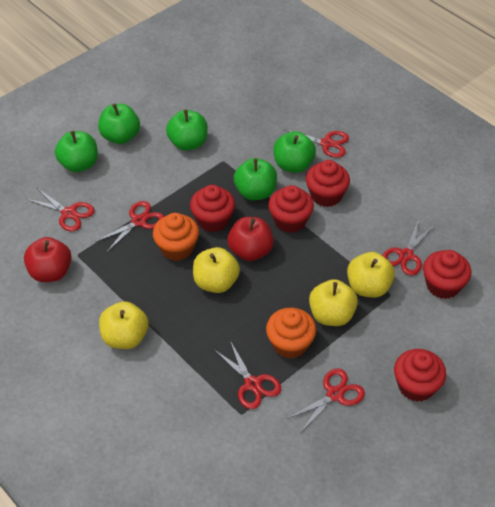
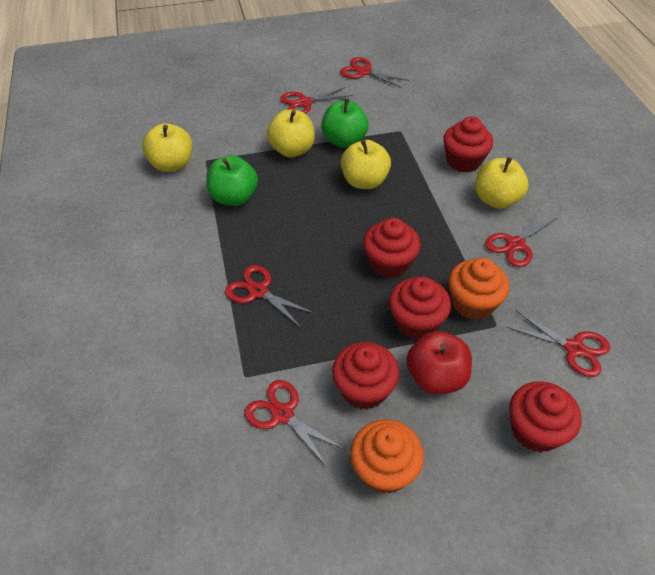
green apple: 5 -> 2
red apple: 2 -> 1

